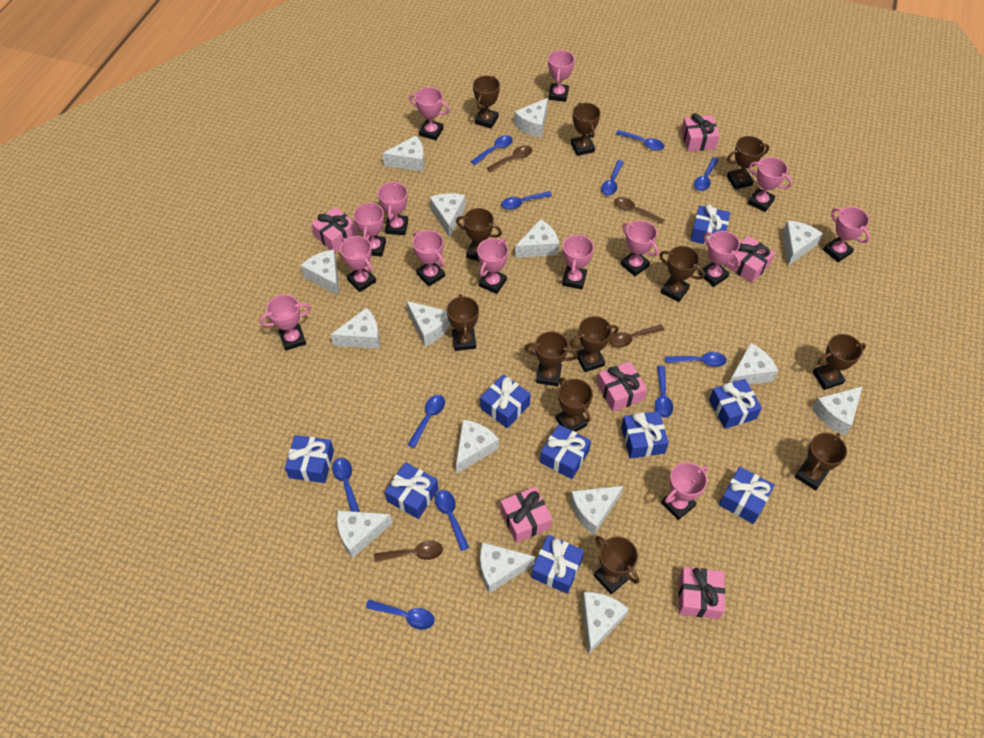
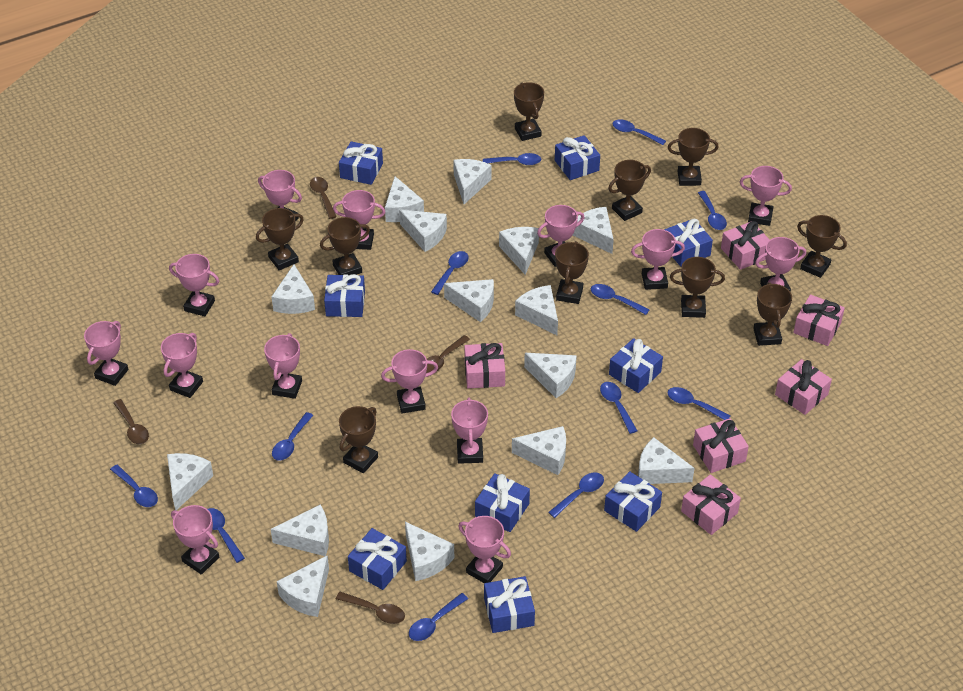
blue spoon: 11 -> 12
brown trophy: 12 -> 10

